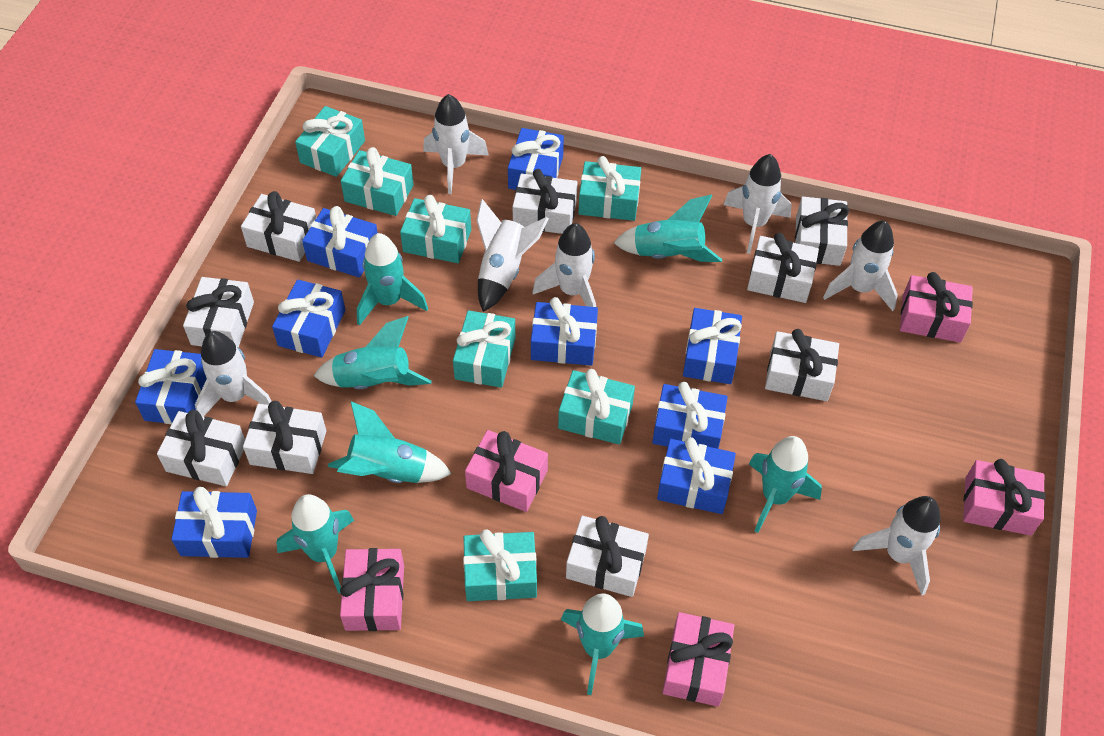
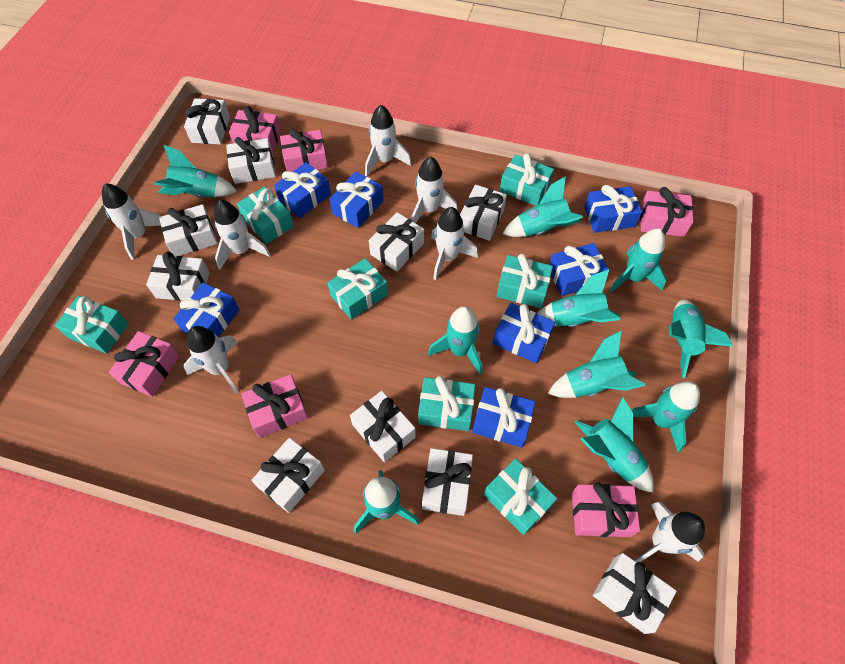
blue gift: 9 -> 7
pink gift: 5 -> 6
turquoise rocket: 7 -> 10
white gift: 9 -> 10

